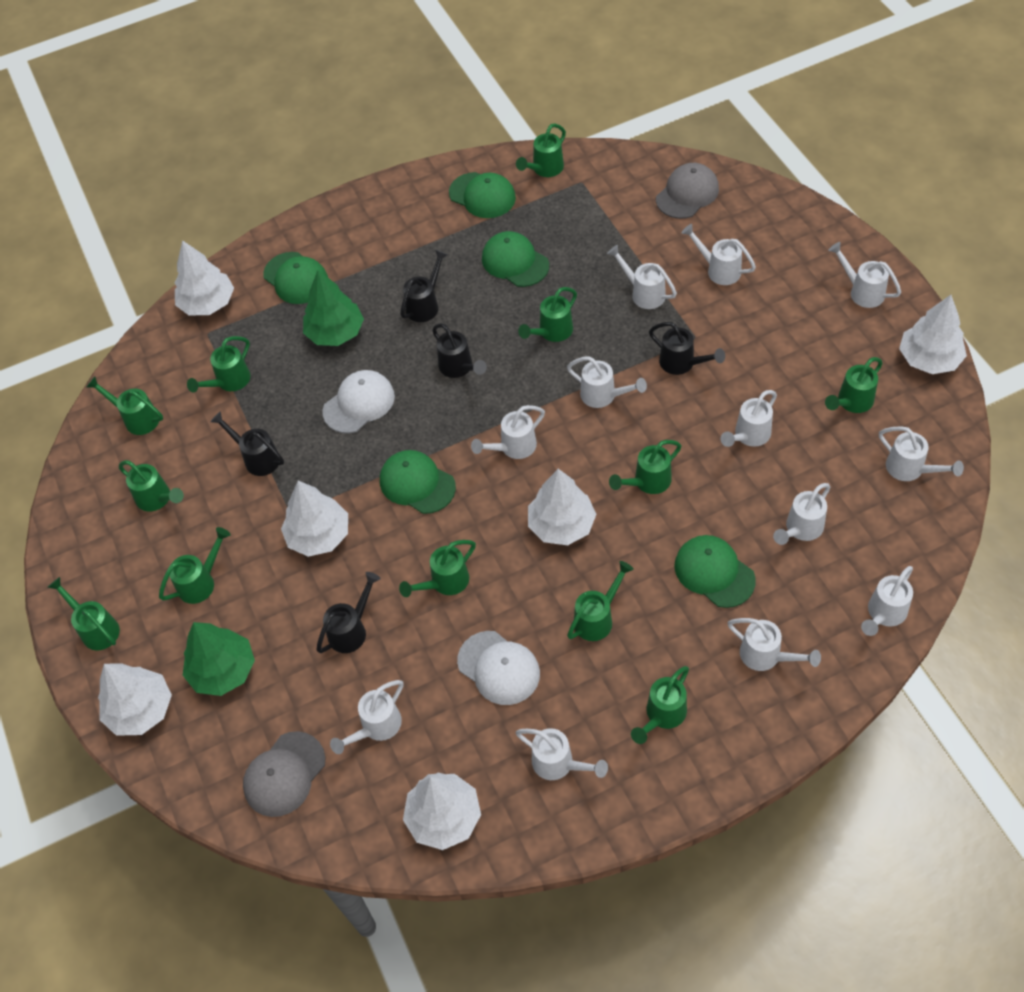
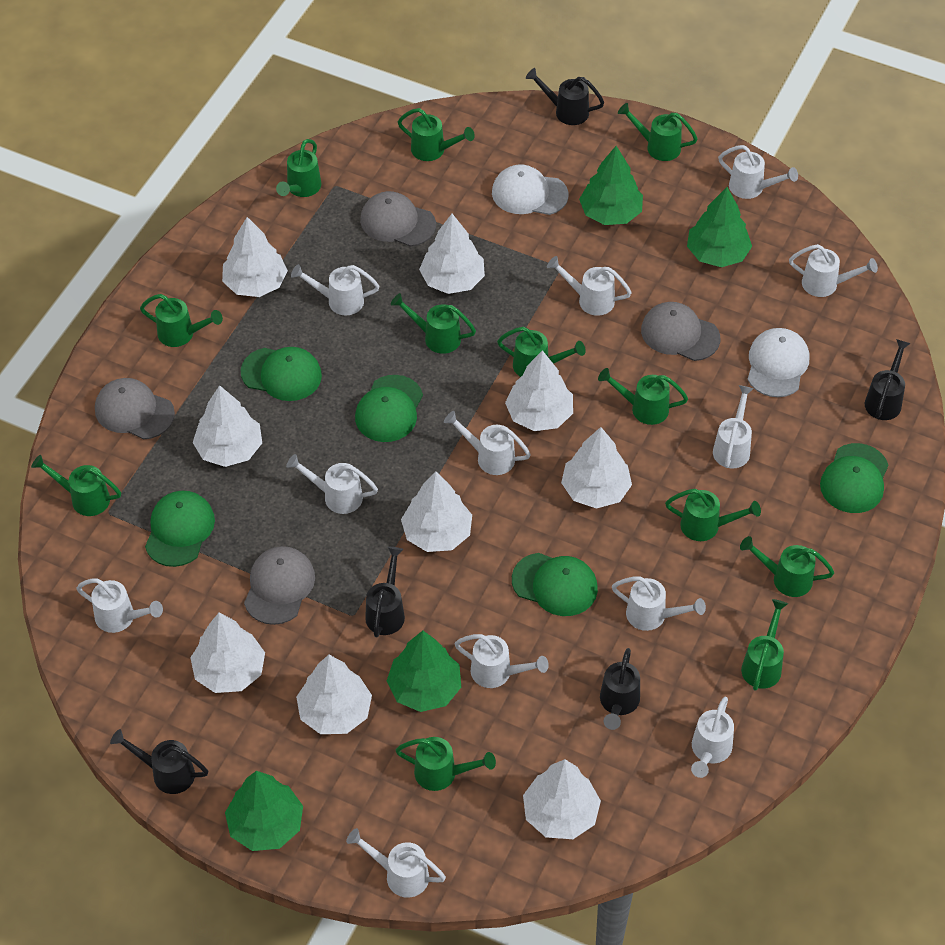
green tree: 2 -> 4
grey cap: 2 -> 4
white tree: 6 -> 9

